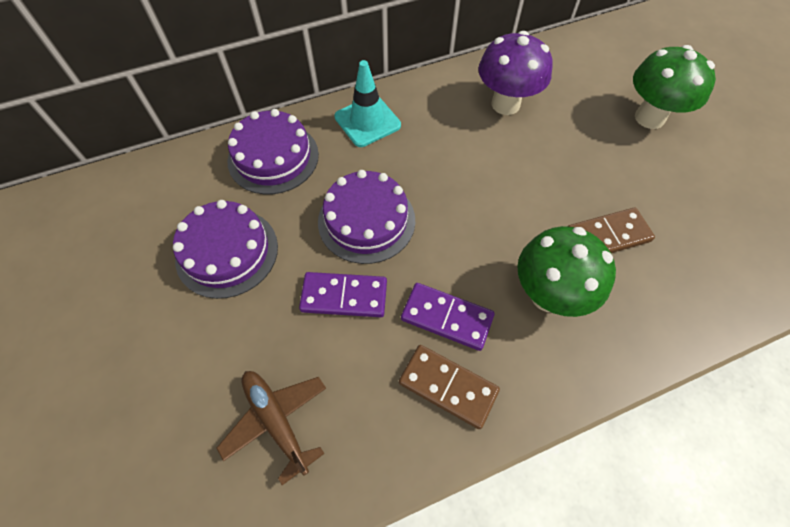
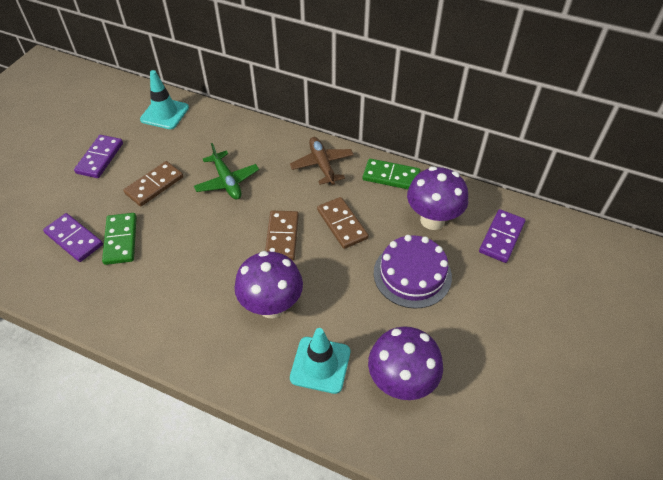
brown domino: 2 -> 3
green domino: 0 -> 2
green mushroom: 2 -> 0
green plane: 0 -> 1
purple cake: 3 -> 1
purple domino: 2 -> 3
purple mushroom: 1 -> 3
turquoise traffic cone: 1 -> 2

